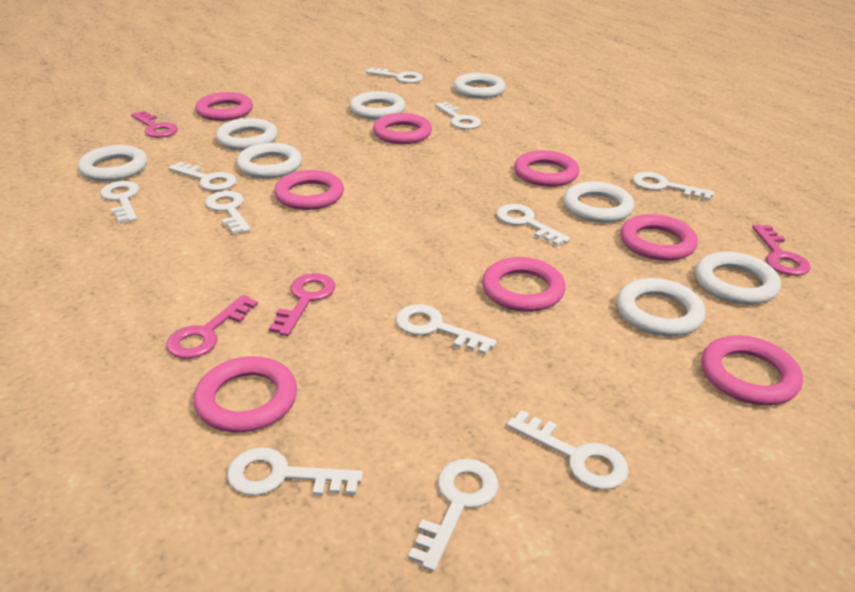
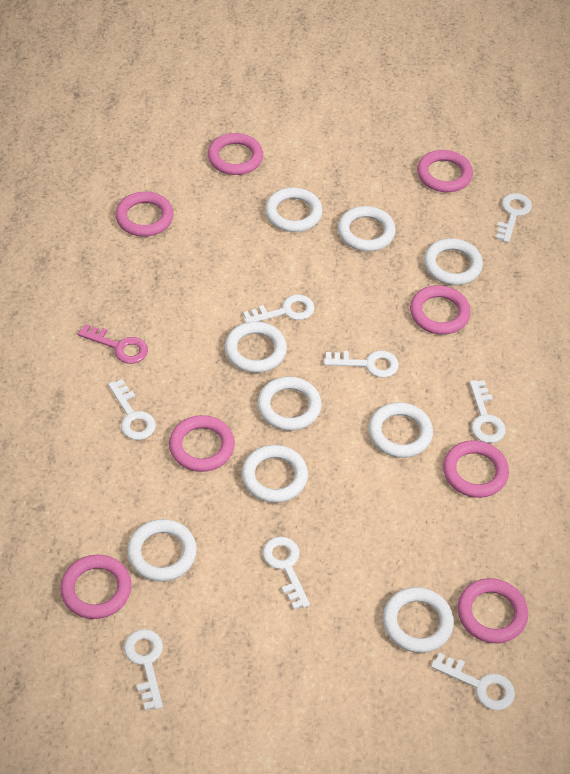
pink key: 4 -> 1
white key: 11 -> 8
white ring: 8 -> 9

